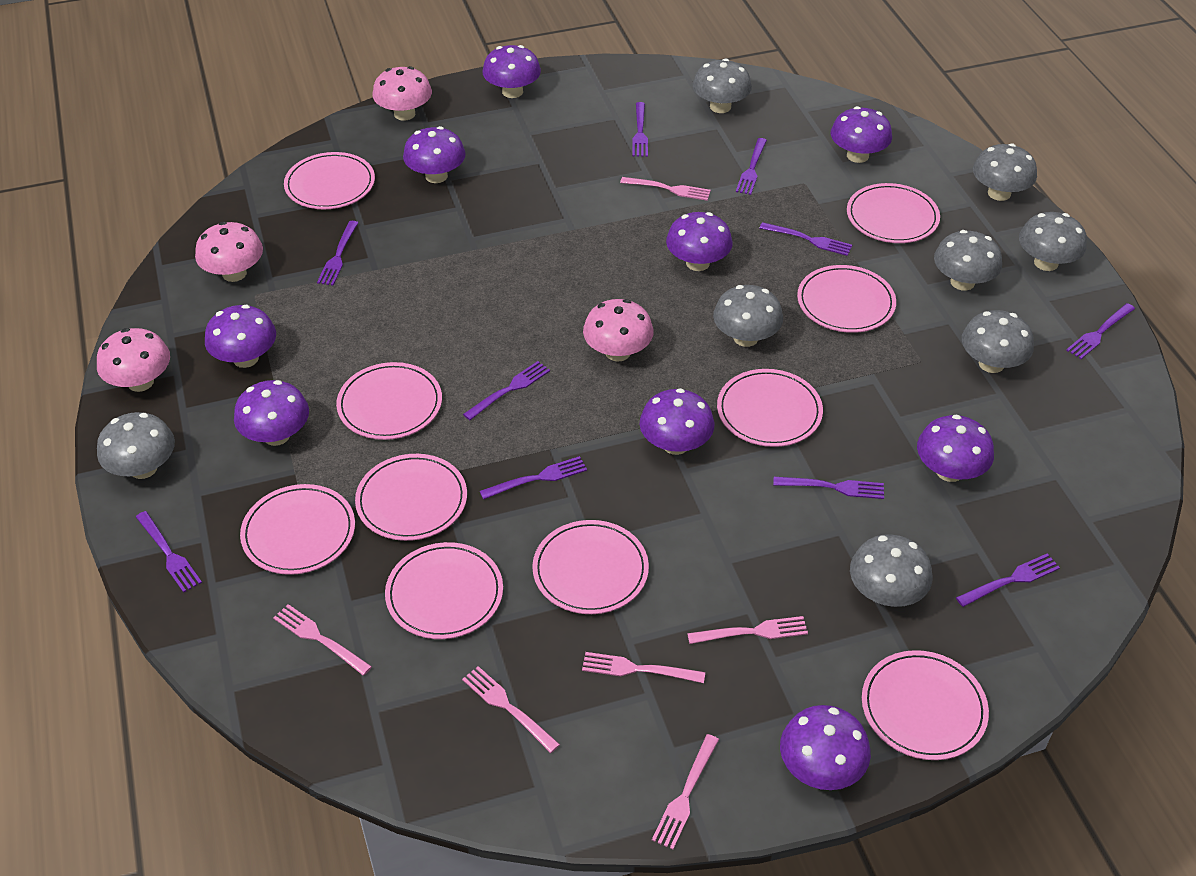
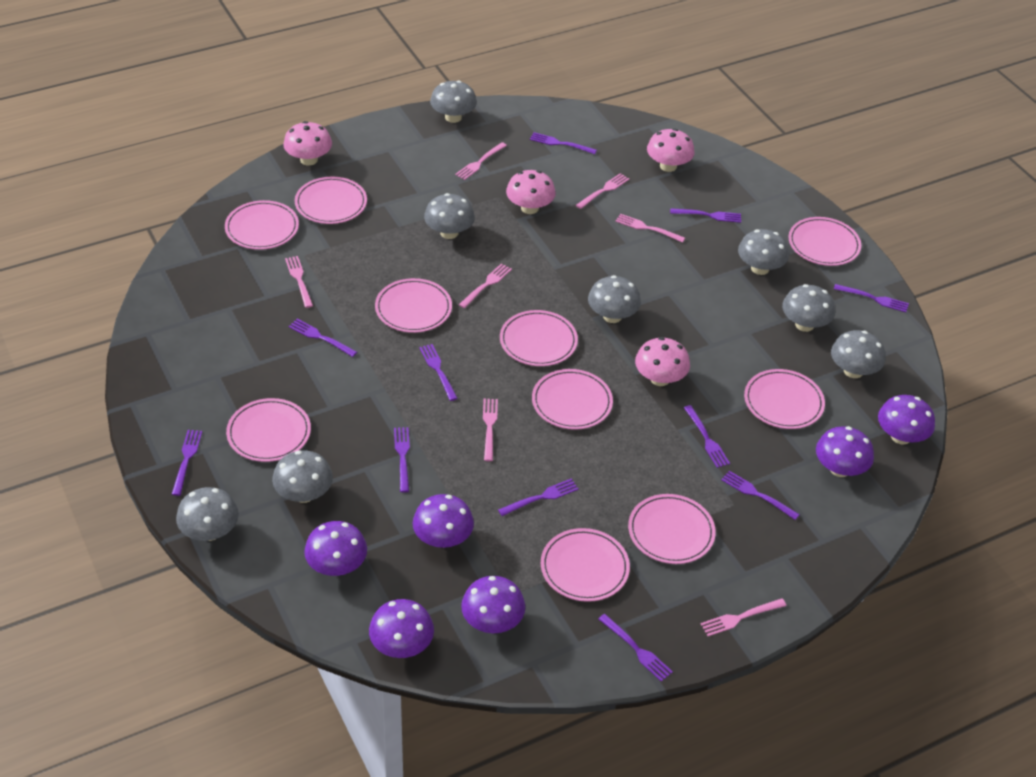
pink fork: 6 -> 7
purple fork: 10 -> 11
purple mushroom: 9 -> 6

